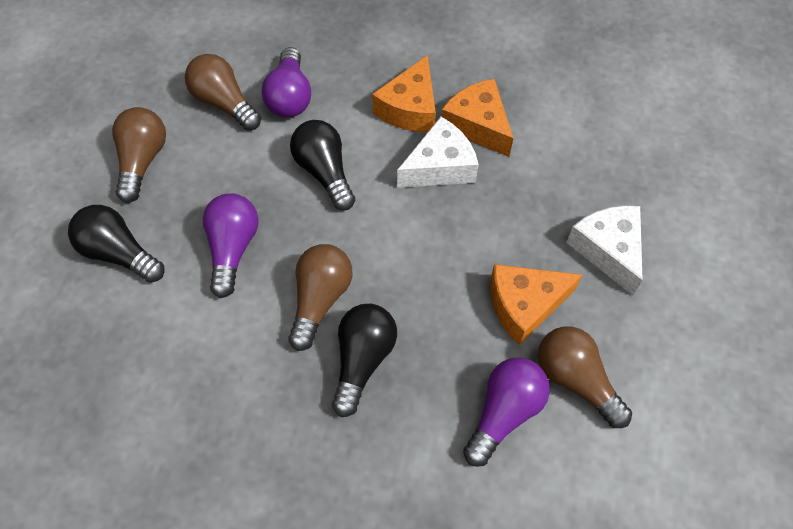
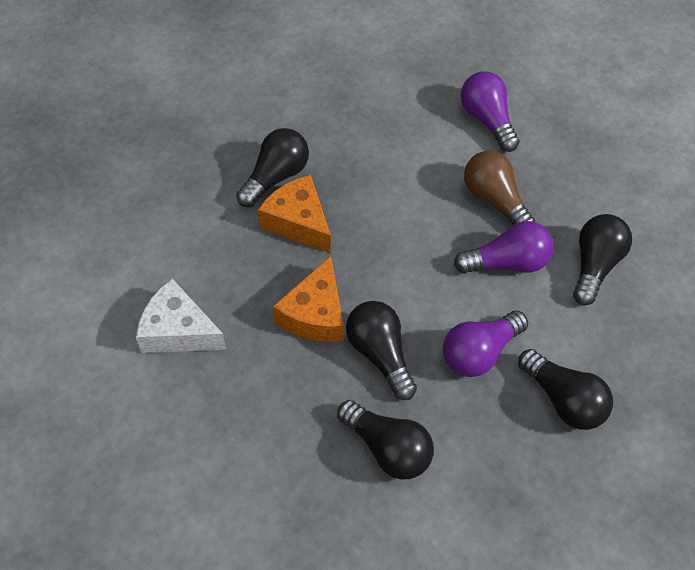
black light bulb: 3 -> 5
brown light bulb: 4 -> 1
orange cheese: 3 -> 2
white cheese: 2 -> 1

